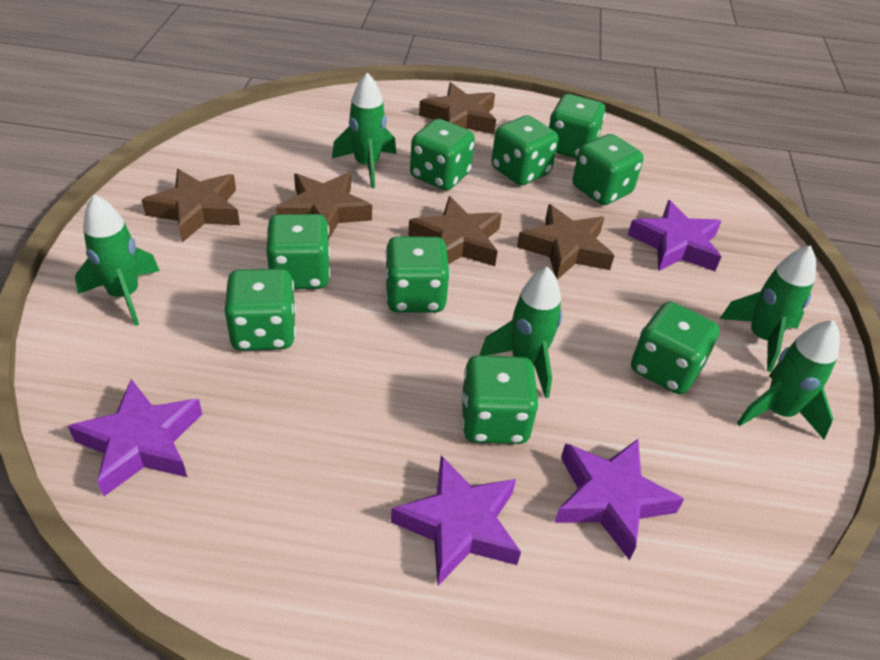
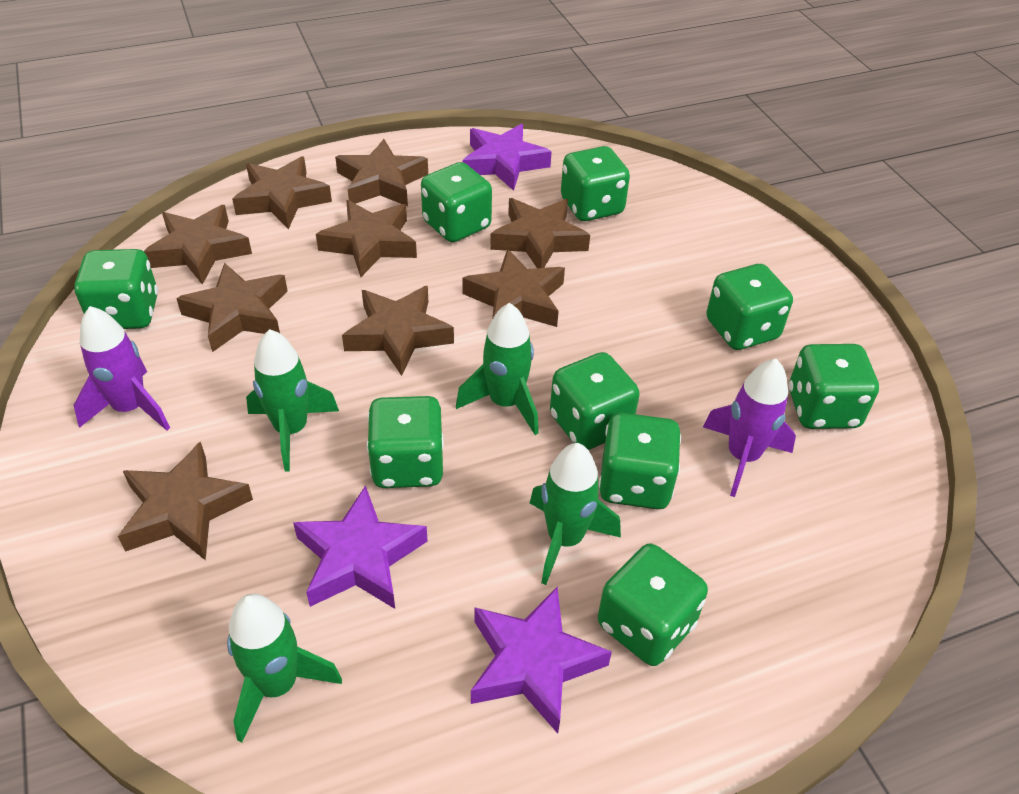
brown star: 5 -> 9
green rocket: 5 -> 4
purple rocket: 0 -> 2
purple star: 4 -> 3

